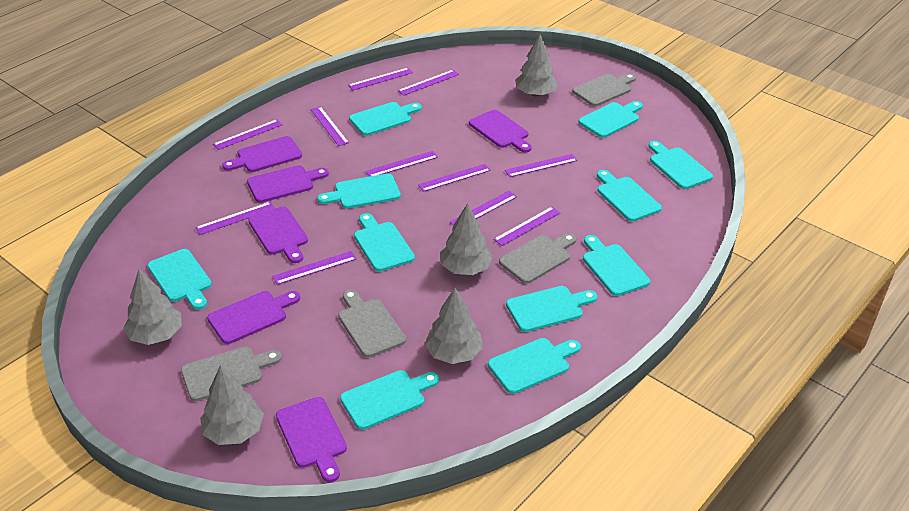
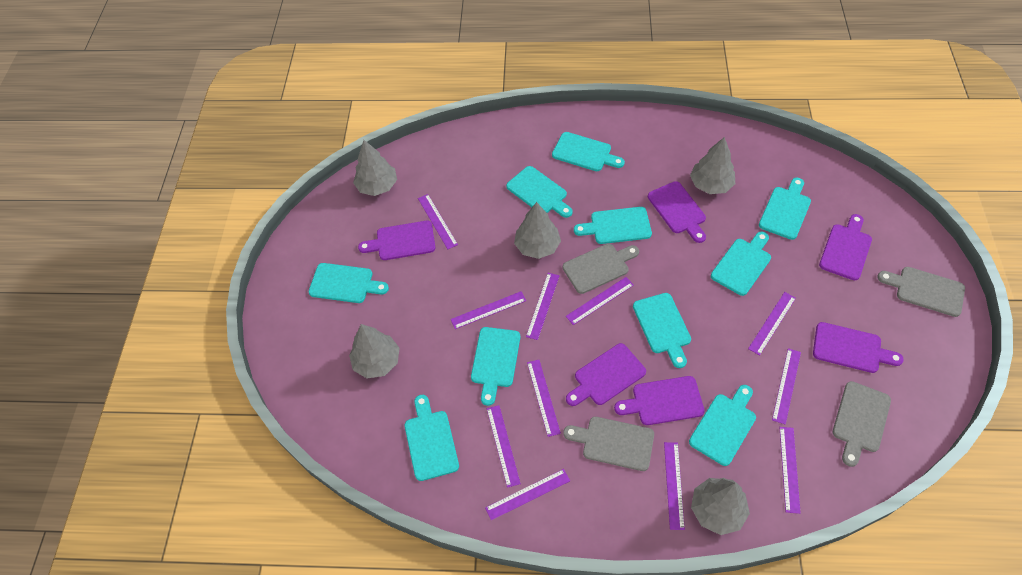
turquoise cutting board: 11 -> 10

